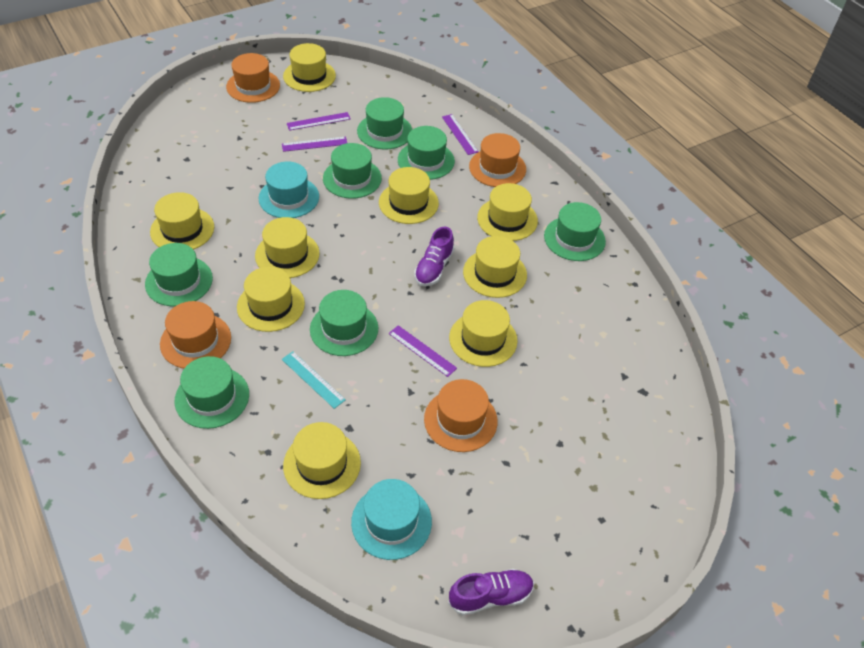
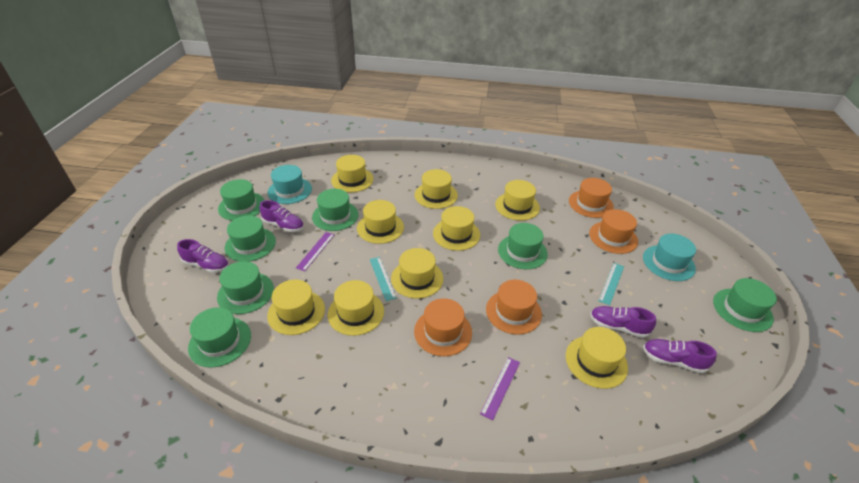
purple ruler: 4 -> 2
purple shoe: 2 -> 4
turquoise ruler: 1 -> 2

